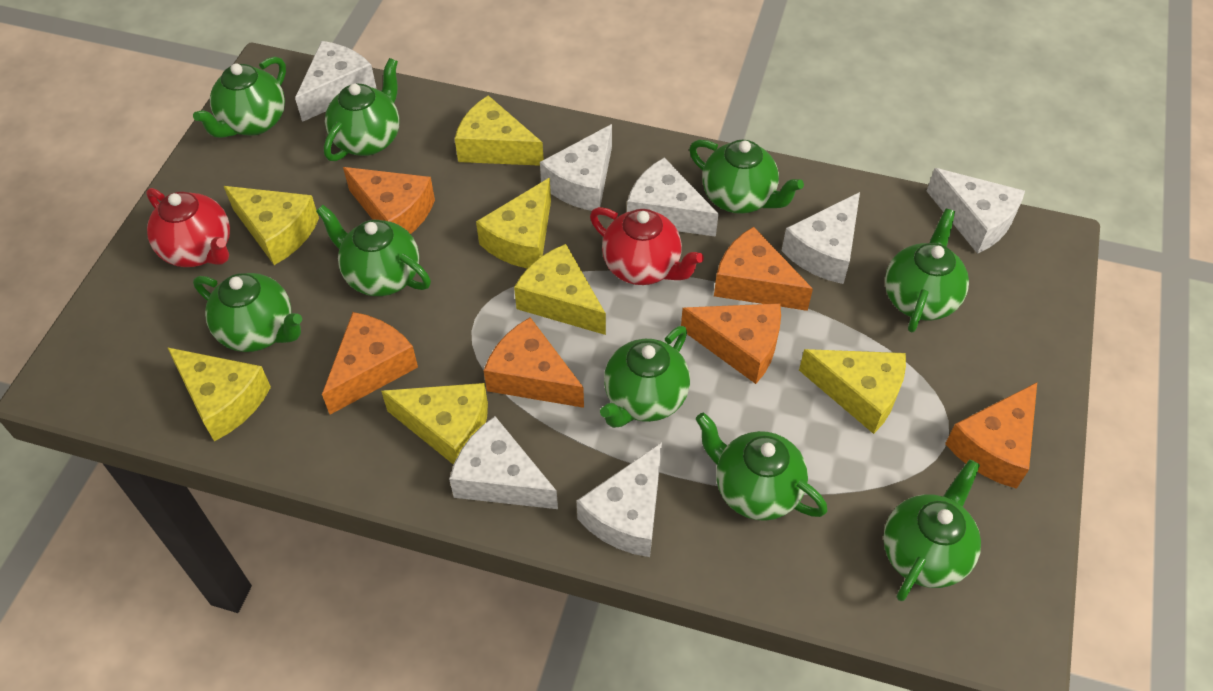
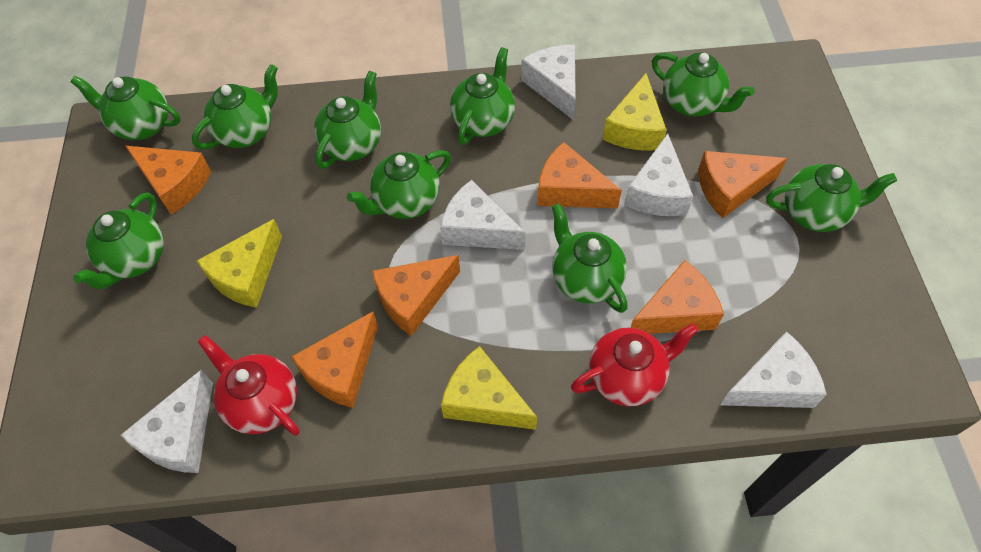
white cheese: 7 -> 5
yellow cheese: 7 -> 3

